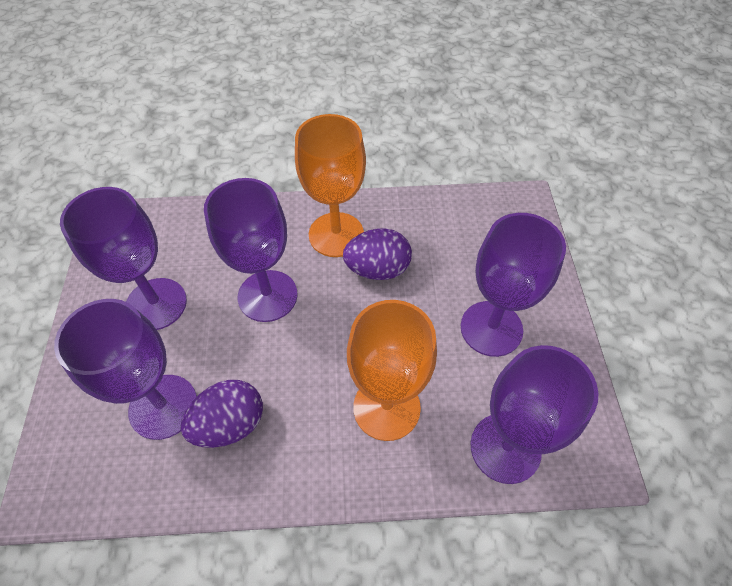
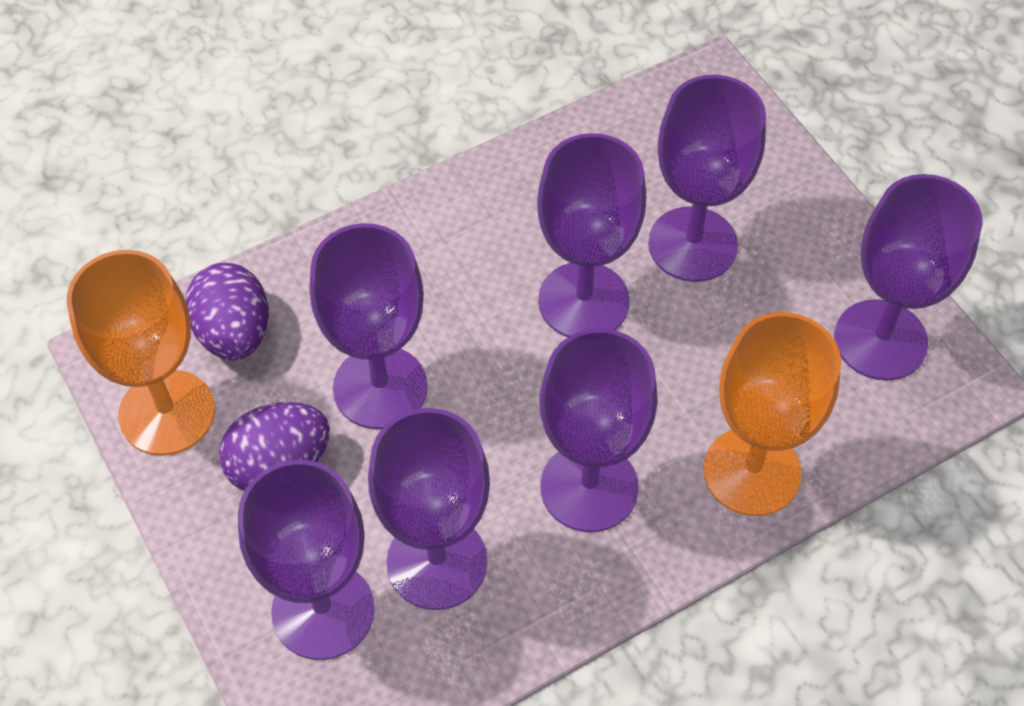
purple goblet: 5 -> 7

